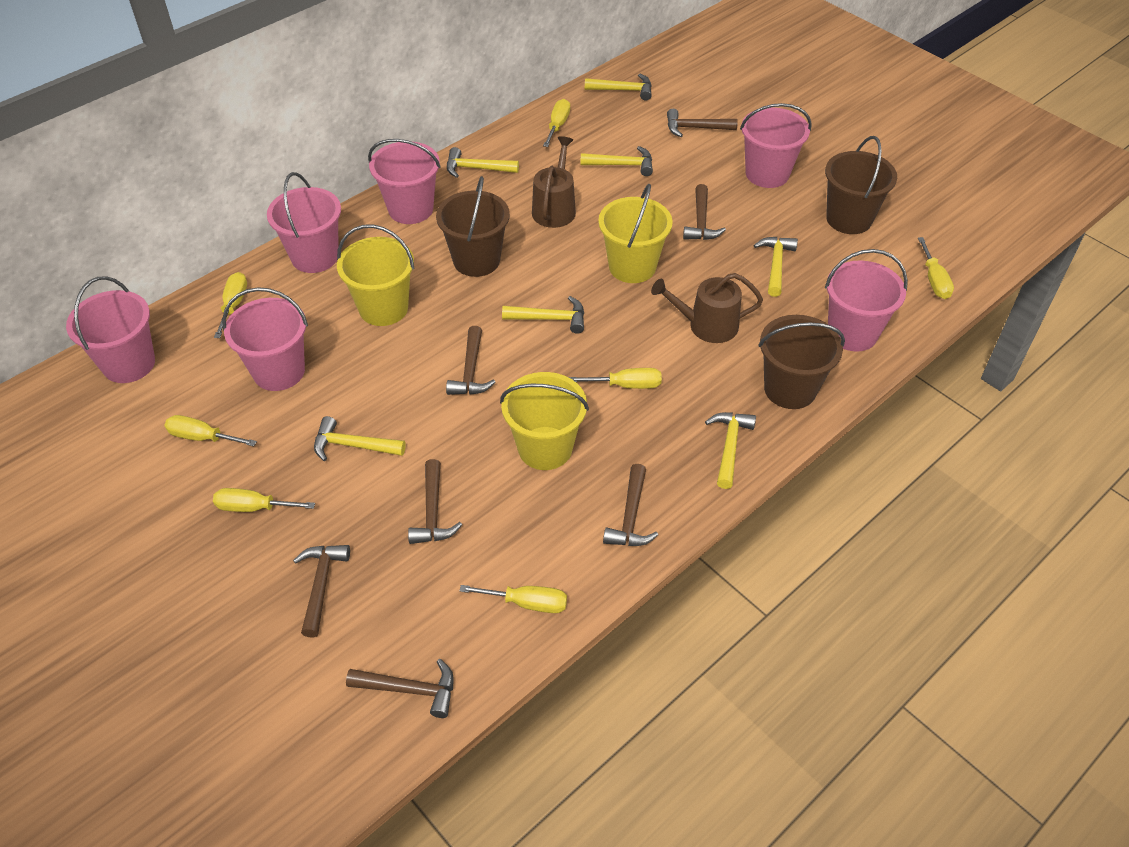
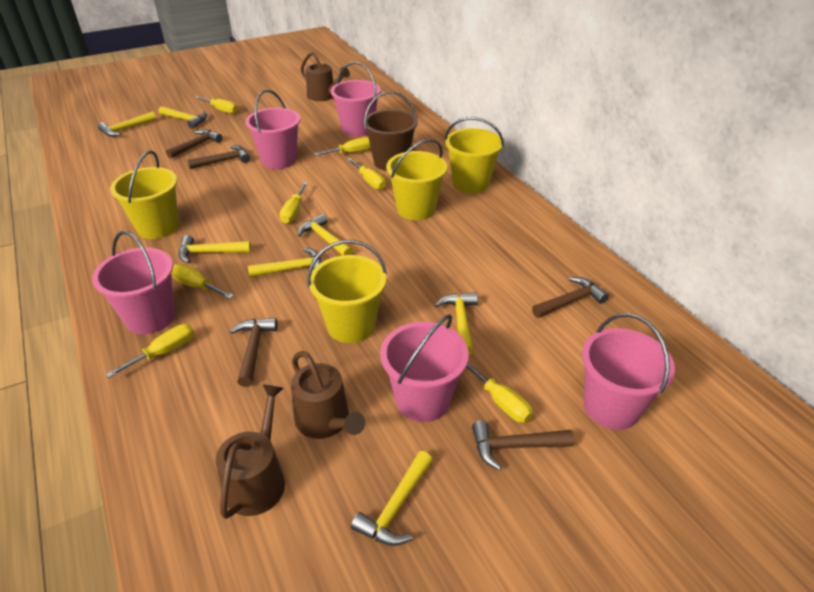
brown bucket: 3 -> 1
brown hammer: 7 -> 5
brown watering can: 2 -> 3
pink bucket: 6 -> 5
yellow bucket: 3 -> 4

